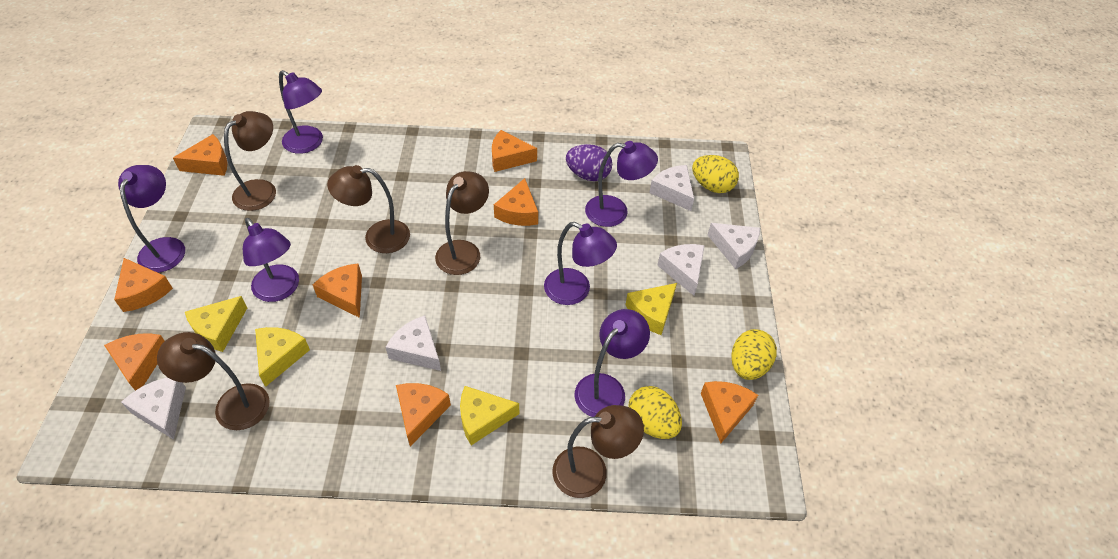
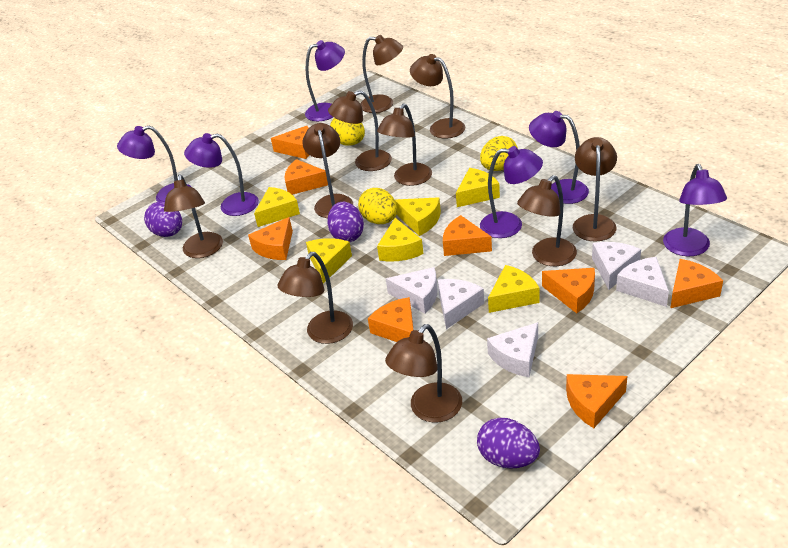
brown lamp: 5 -> 10
purple egg: 1 -> 3
yellow cheese: 4 -> 6

